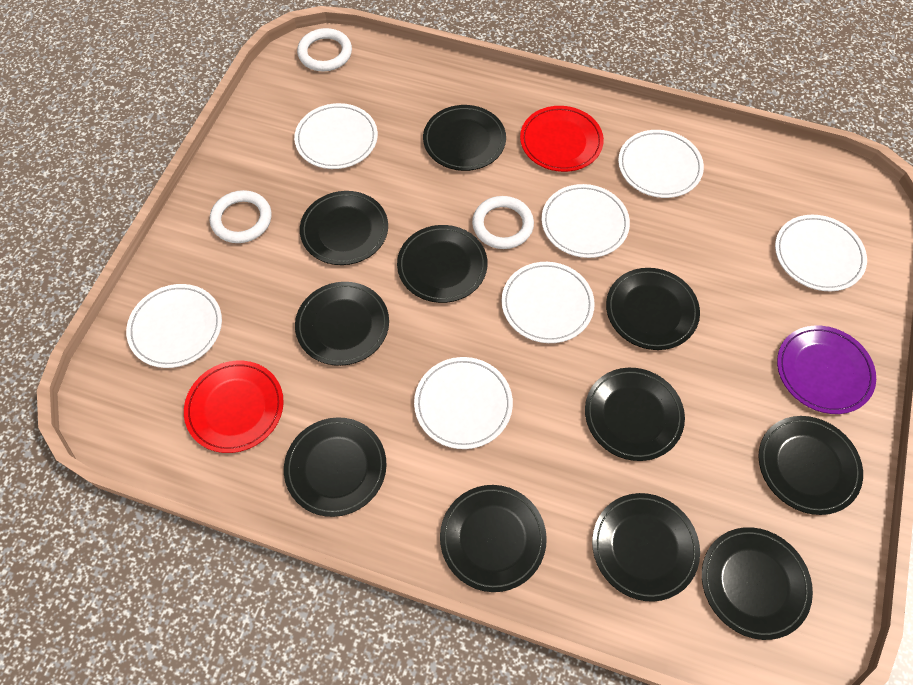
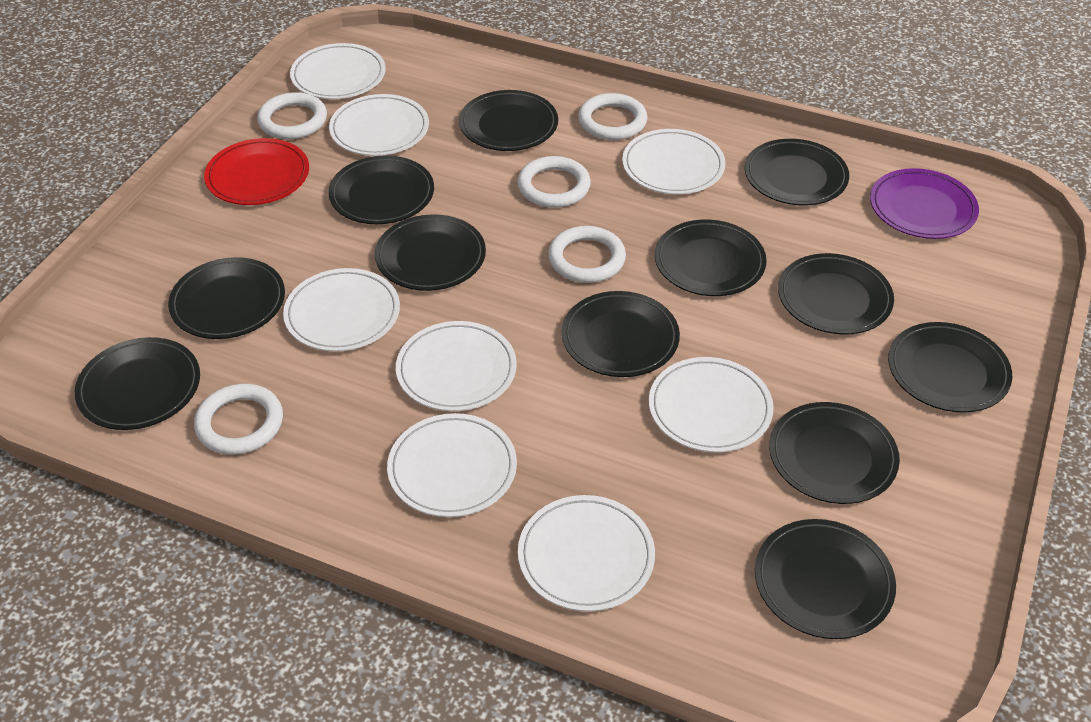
black plate: 11 -> 12
red plate: 2 -> 1
white plate: 7 -> 8
white ring: 3 -> 5

